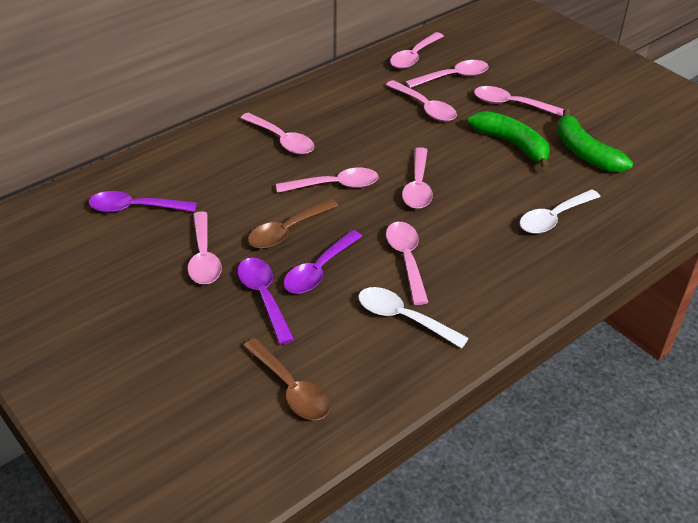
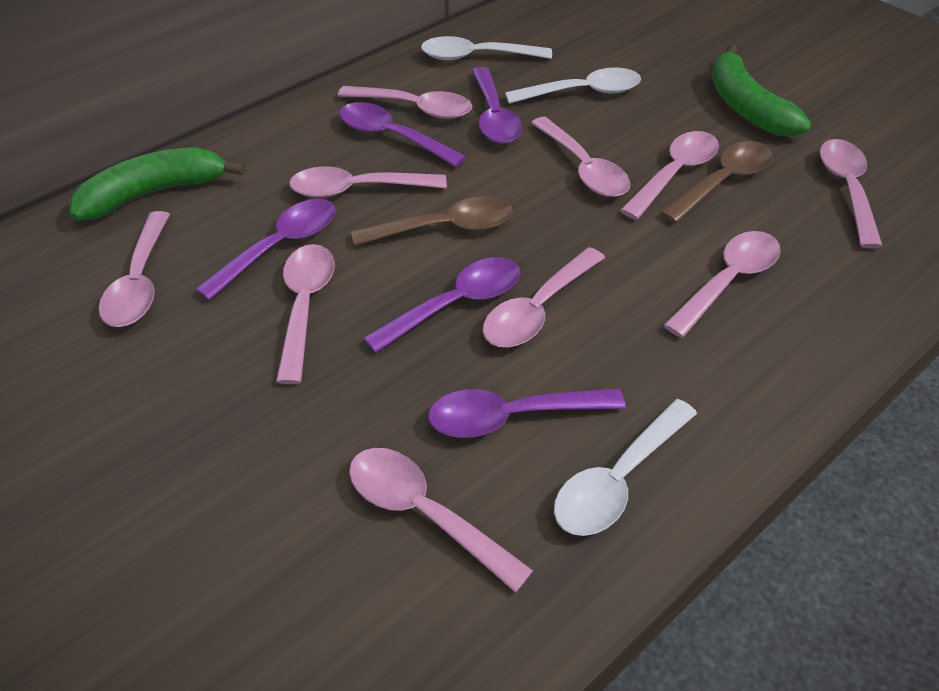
pink spoon: 9 -> 10
purple spoon: 3 -> 5
white spoon: 2 -> 3

